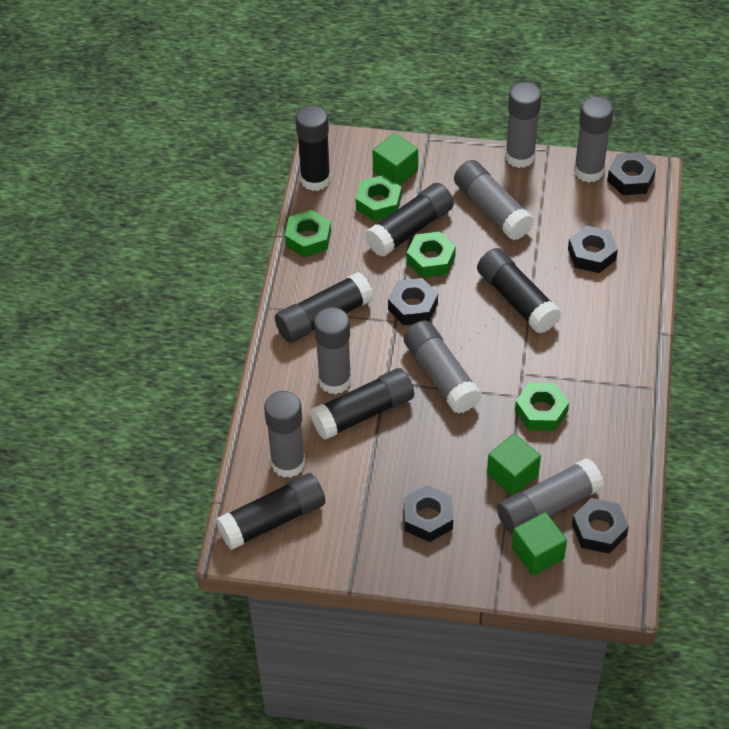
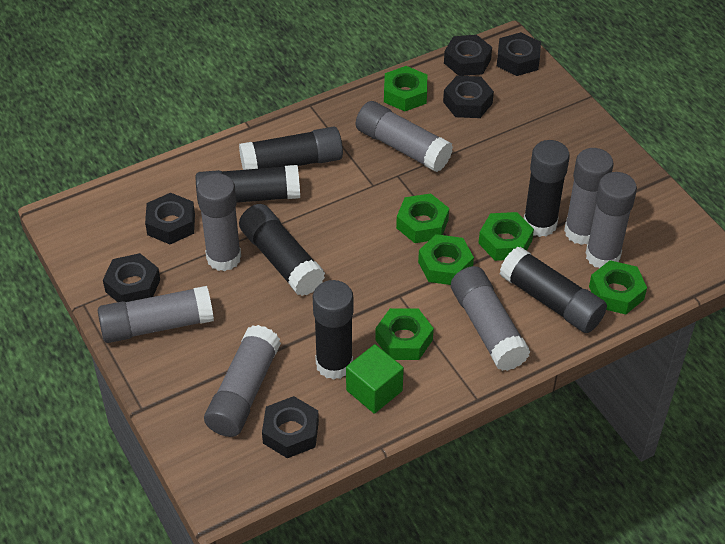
black nut: 5 -> 6
green cube: 3 -> 1
green nut: 4 -> 6

